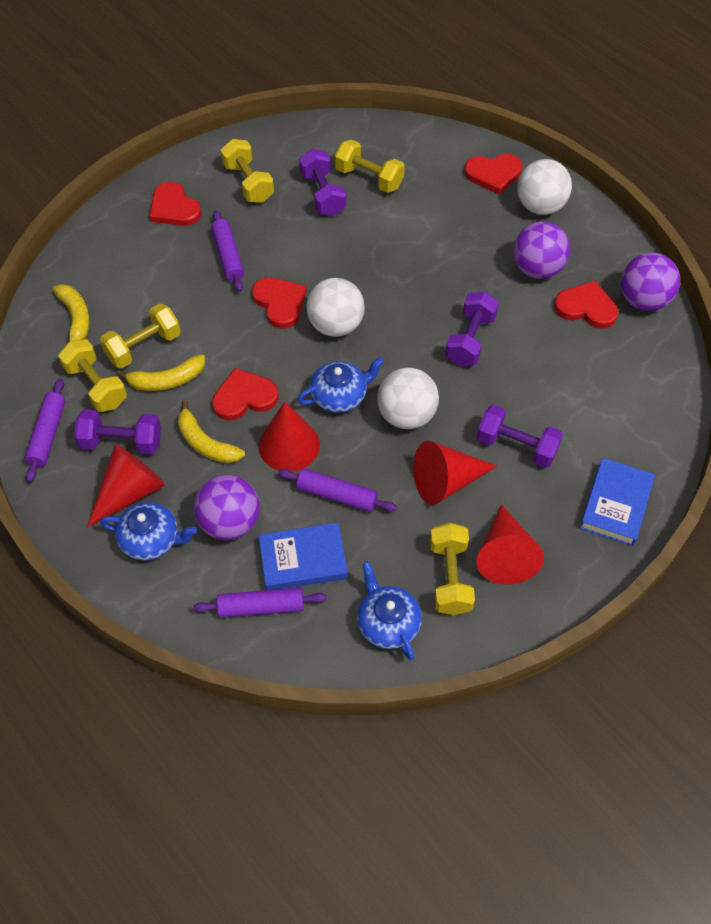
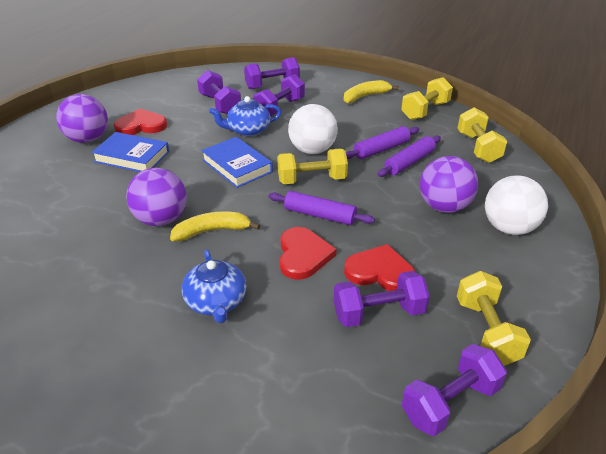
blue teapot: 3 -> 2
purple dumbbell: 4 -> 5
purple rolling pin: 4 -> 3
red cone: 4 -> 0
red heart: 5 -> 3
white ball: 3 -> 2
yellow banana: 3 -> 2
yellow dumbbell: 5 -> 4

